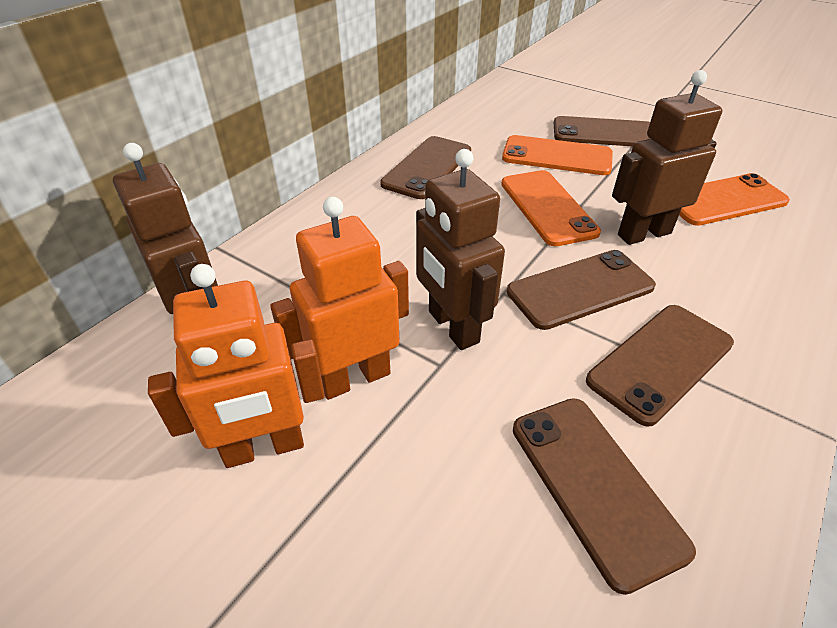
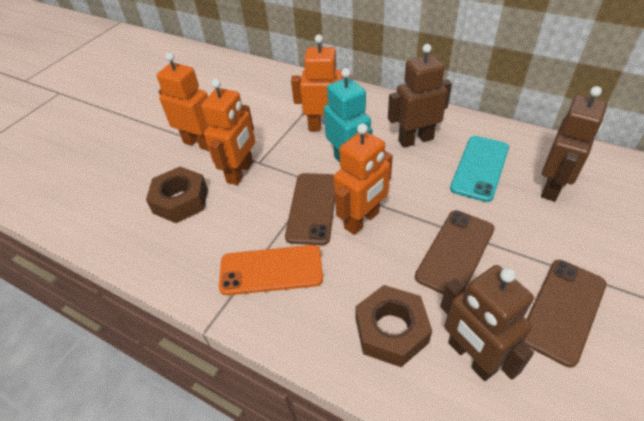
brown nut: 0 -> 2
brown phone: 5 -> 3
orange phone: 3 -> 1
orange robot: 2 -> 4
turquoise phone: 0 -> 1
turquoise robot: 0 -> 1

